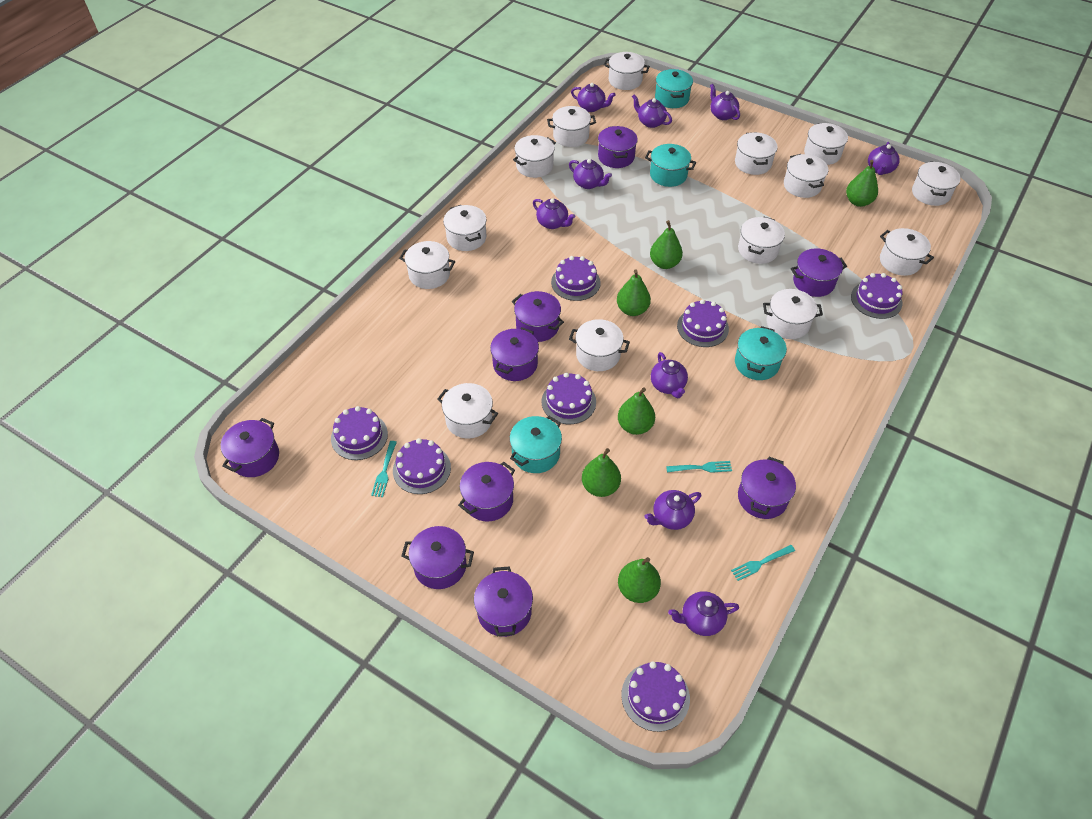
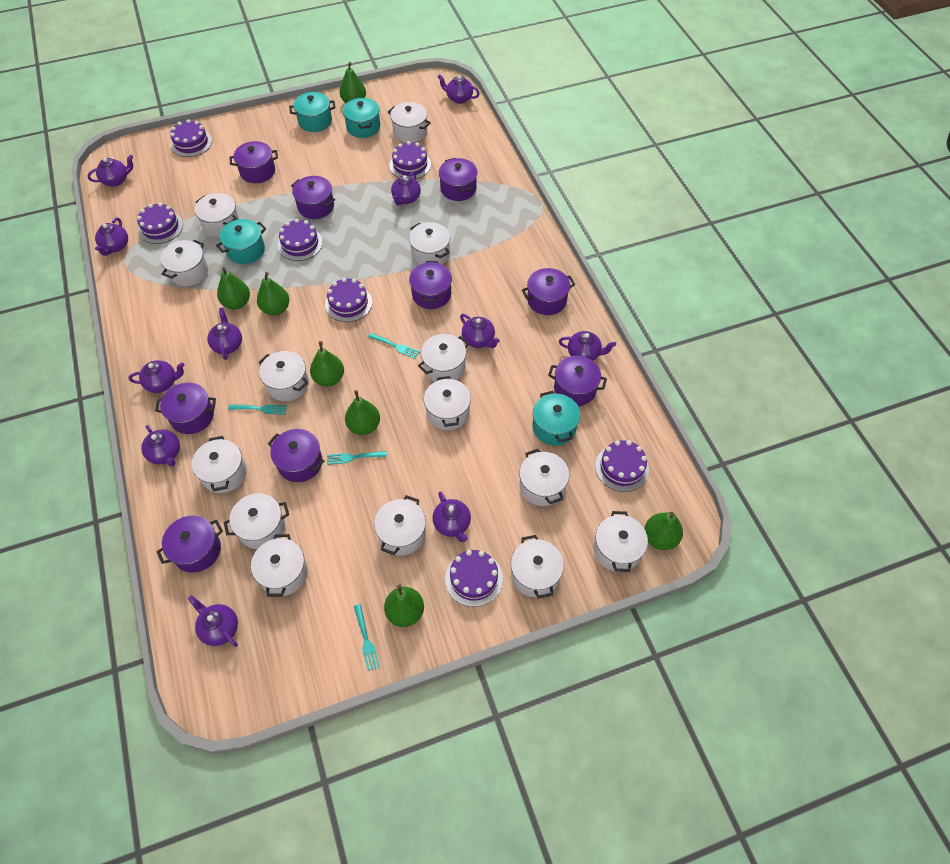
green pear: 6 -> 7
purple teapot: 9 -> 11
turquoise fork: 3 -> 4

